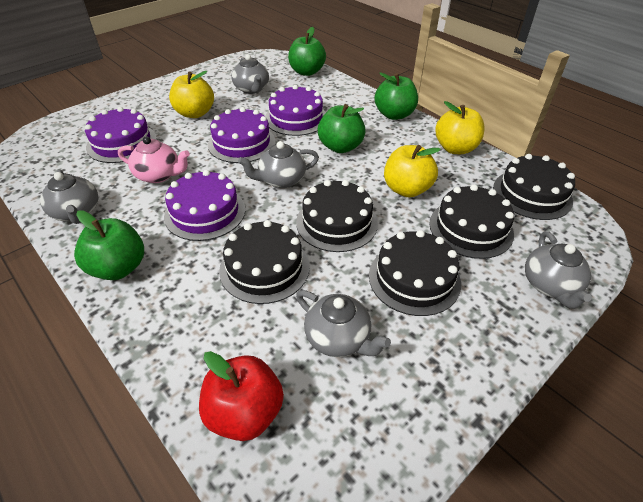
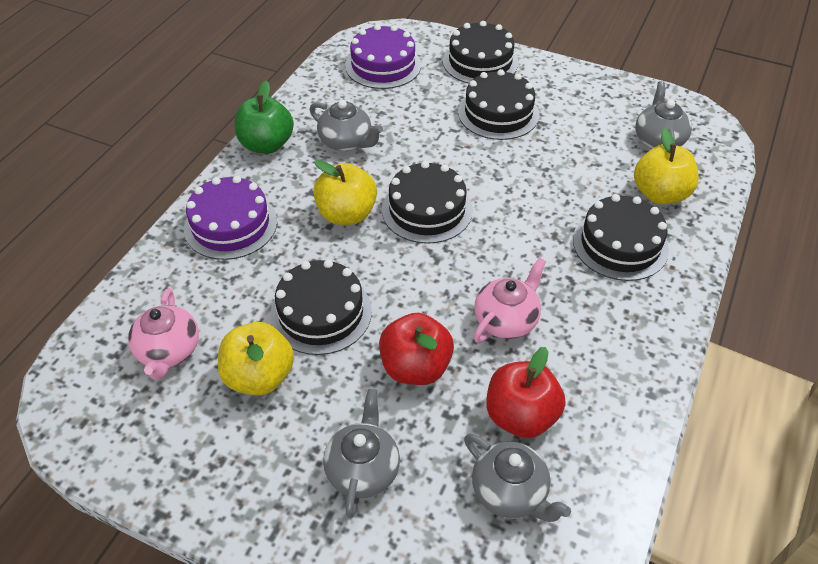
green apple: 4 -> 1
grey teapot: 5 -> 4
pink teapot: 1 -> 2
purple cake: 4 -> 2
red apple: 1 -> 2

